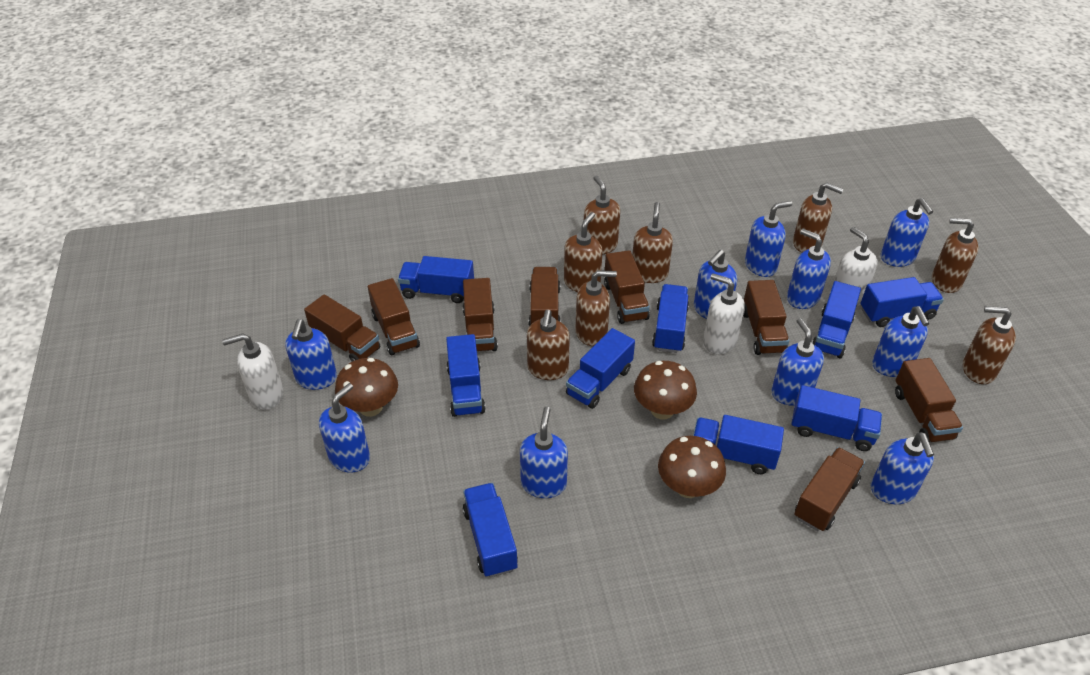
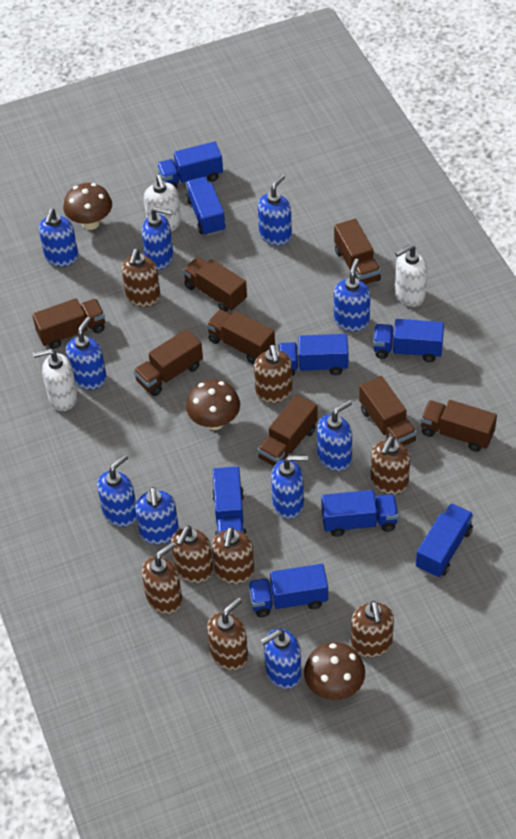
blue truck: 9 -> 8

